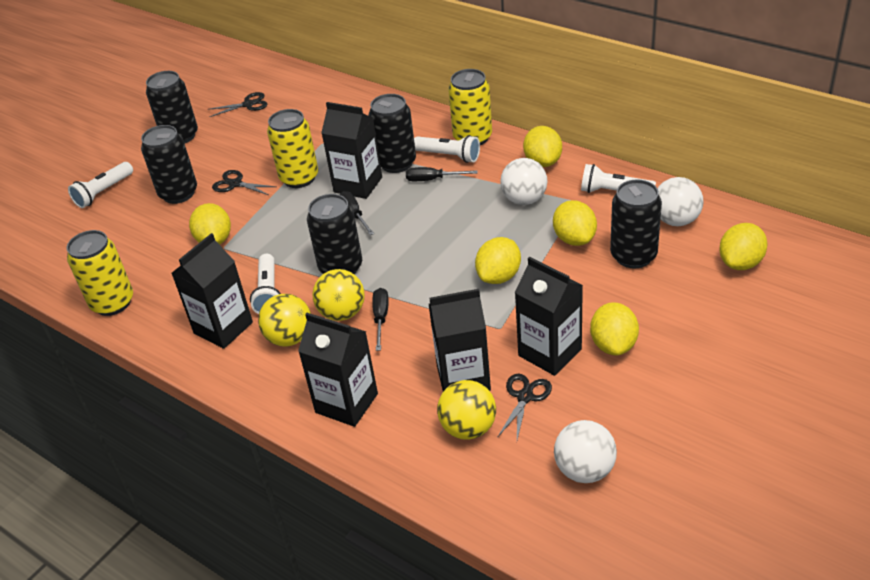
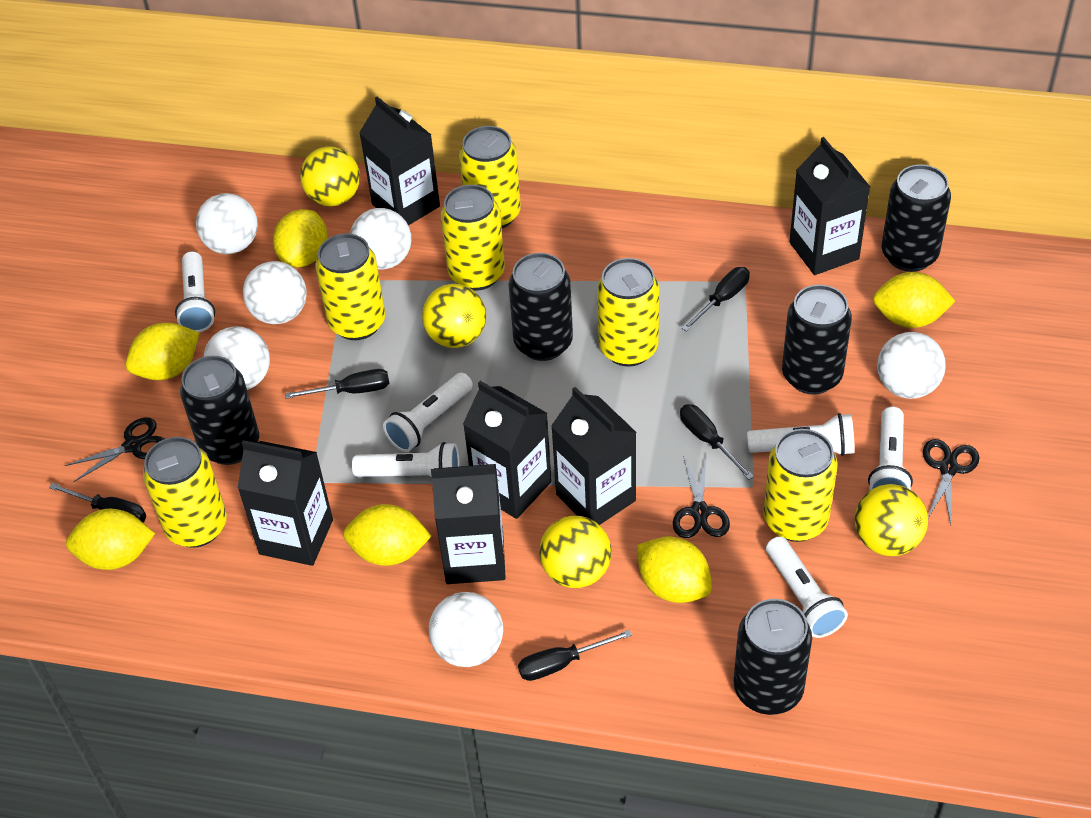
black carton: 5 -> 6
black screwdriver: 3 -> 5
white ball: 3 -> 6
white flashlight: 4 -> 6
yellow ball: 3 -> 4
yellow can: 3 -> 6

